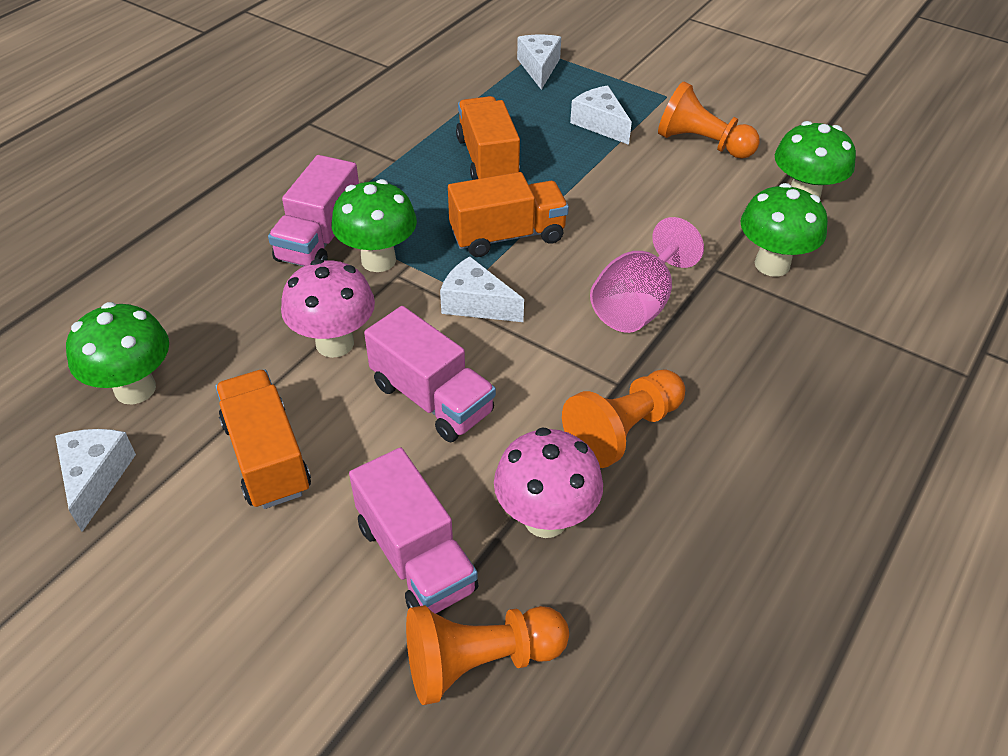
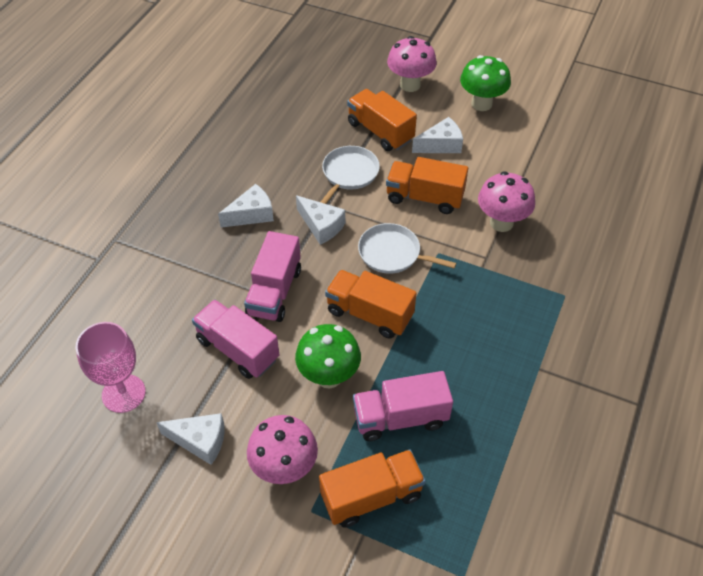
green mushroom: 4 -> 2
orange pawn: 3 -> 0
orange truck: 3 -> 4
pink mushroom: 2 -> 3
white pan: 0 -> 2

